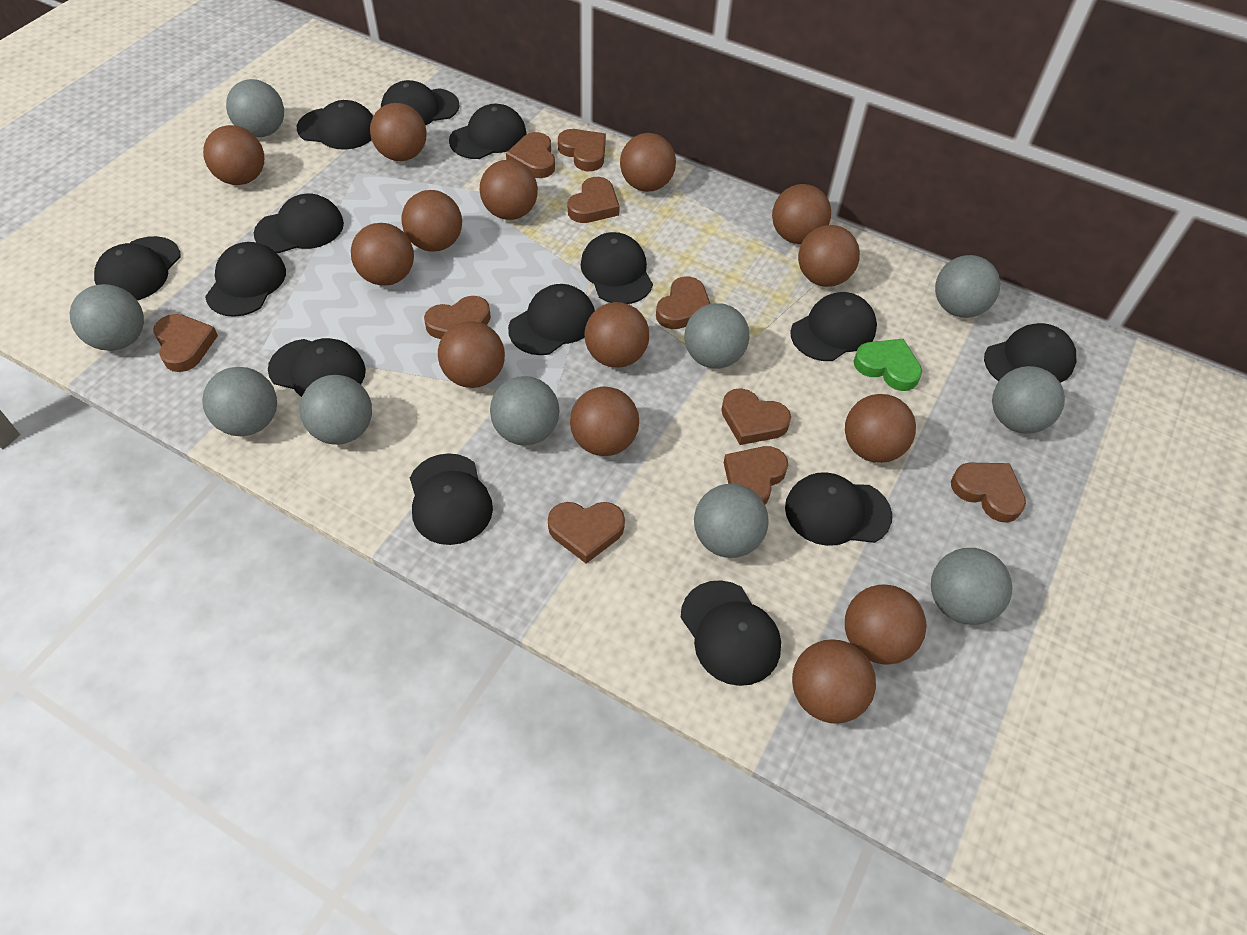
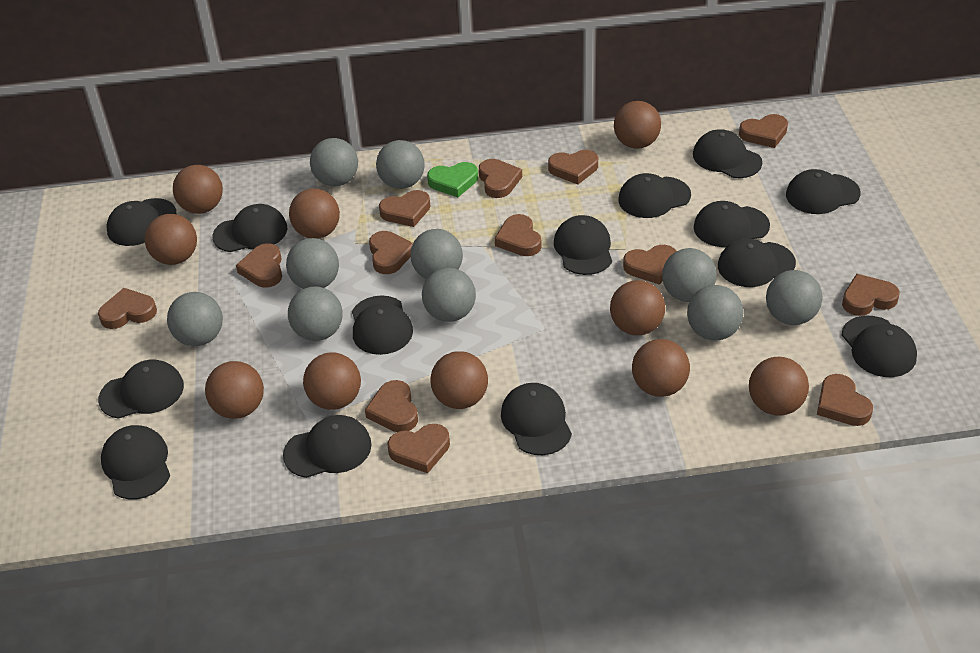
brown ball: 14 -> 10
brown heart: 10 -> 13

